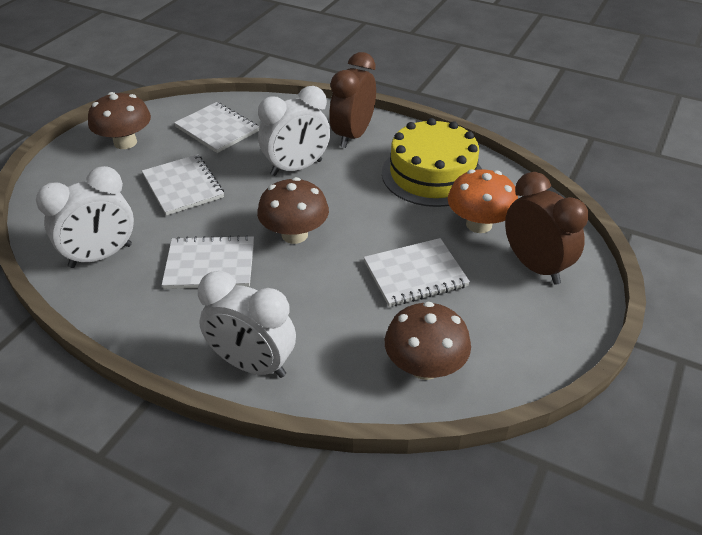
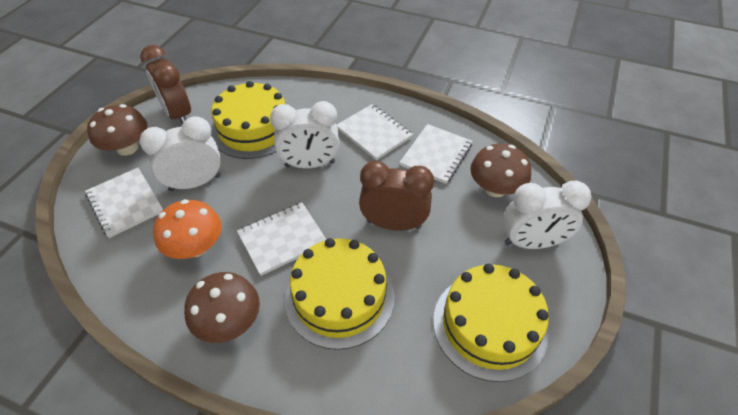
yellow cake: 1 -> 3

